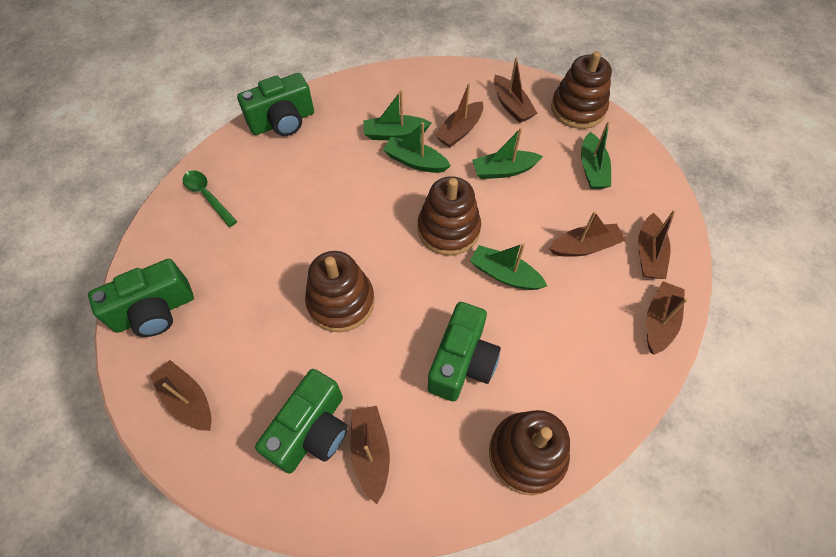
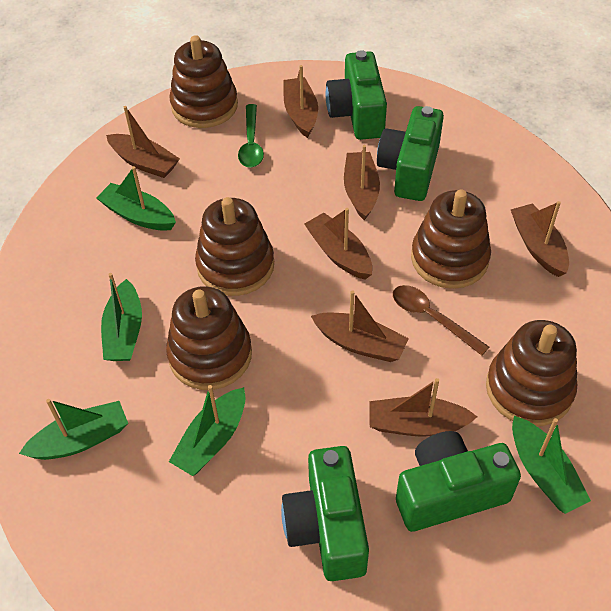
brown spoon: 0 -> 1
brown stacking toy: 4 -> 5

